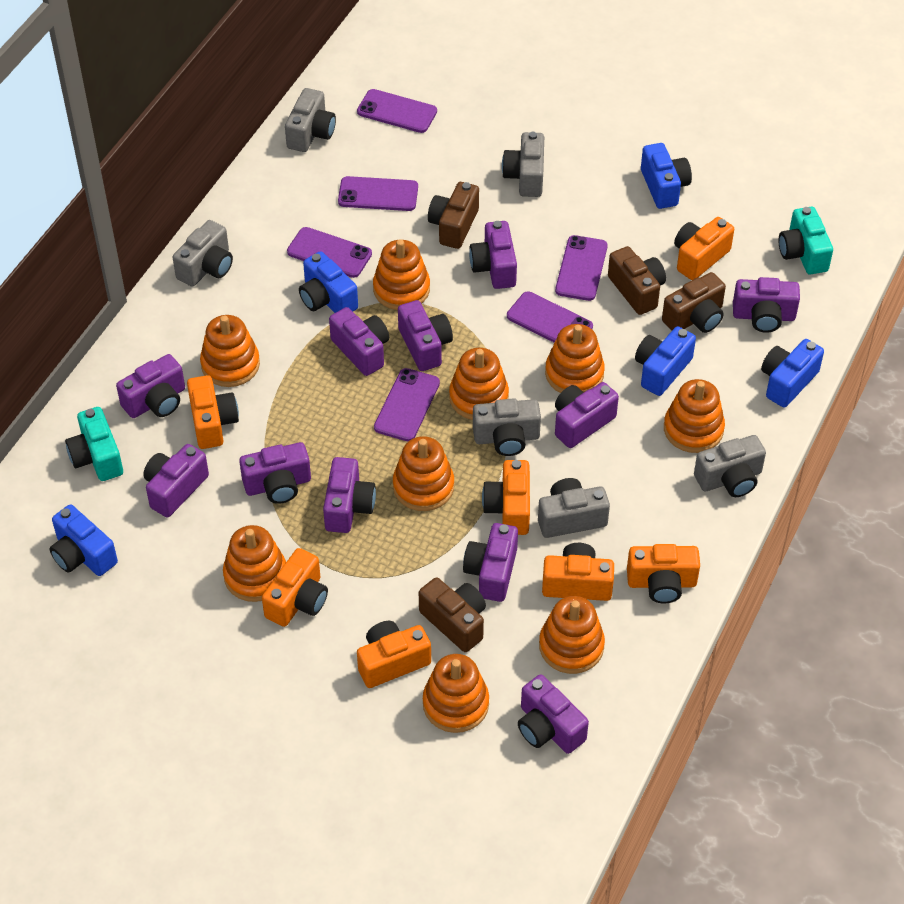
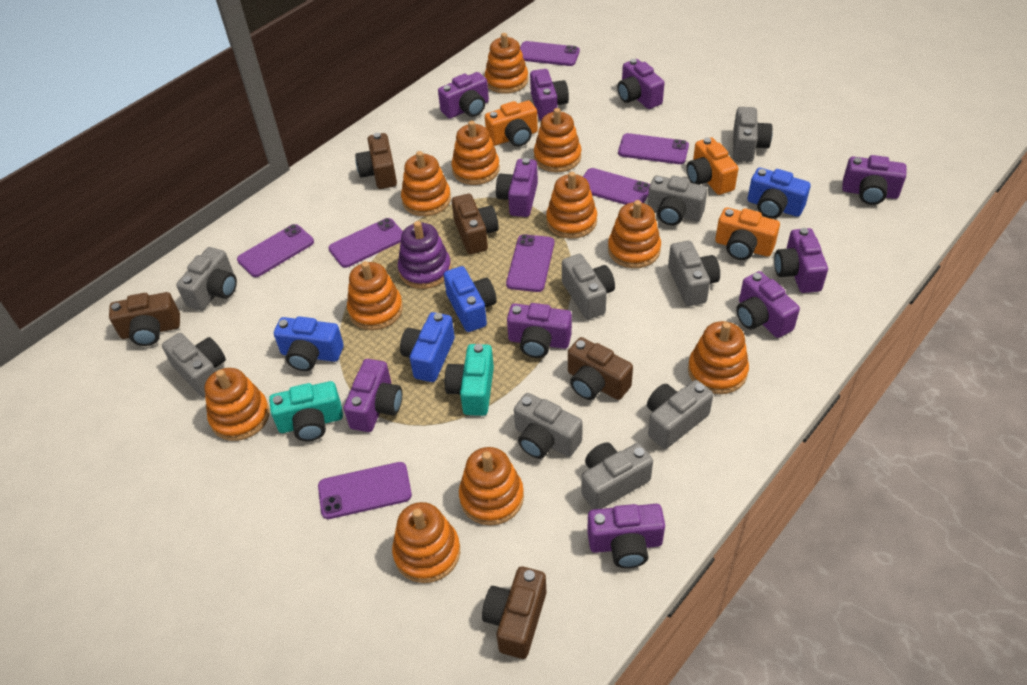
blue camera: 5 -> 4
brown camera: 4 -> 5
grey camera: 6 -> 9
orange camera: 7 -> 3
orange stacking toy: 9 -> 11
purple camera: 11 -> 10
purple phone: 6 -> 7
purple stacking toy: 0 -> 1

